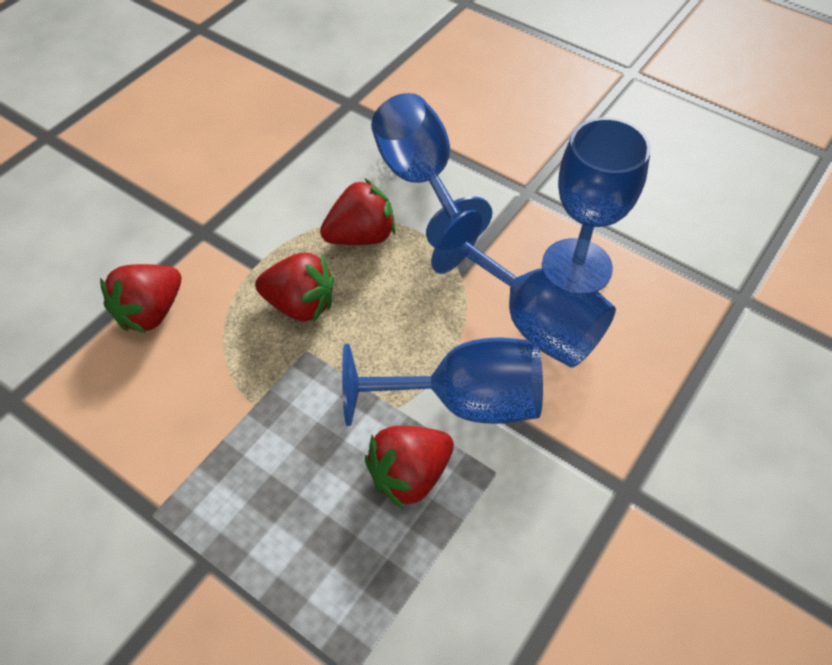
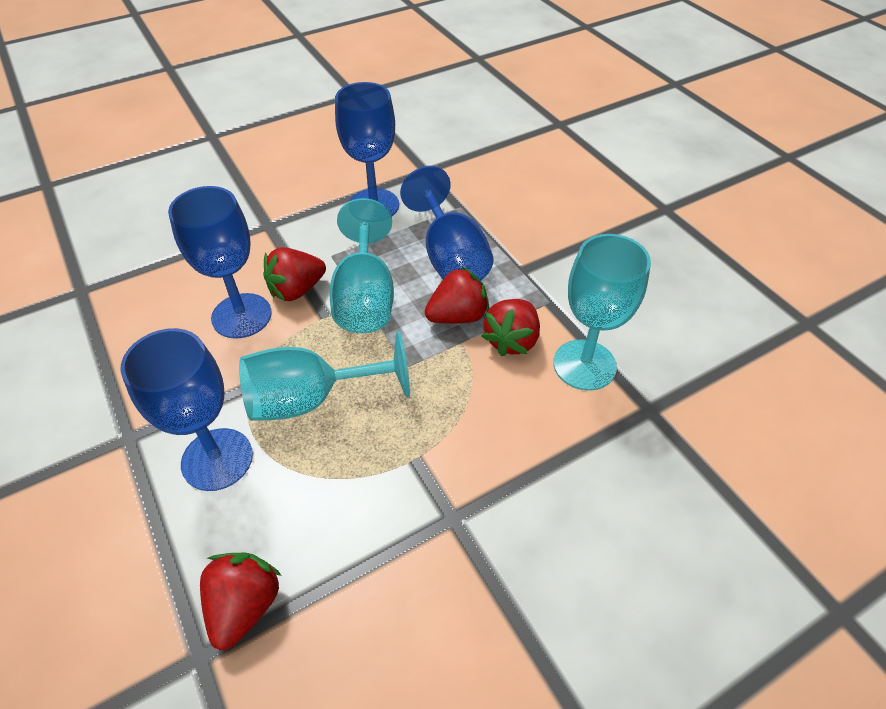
turquoise goblet: 0 -> 3

